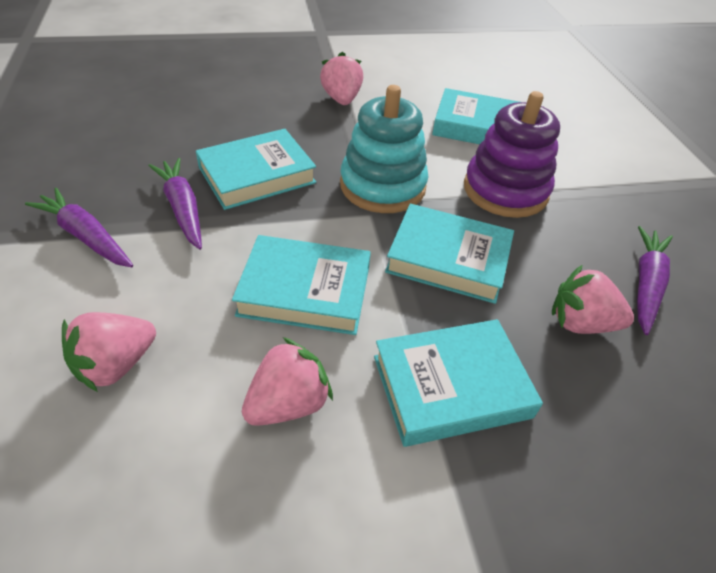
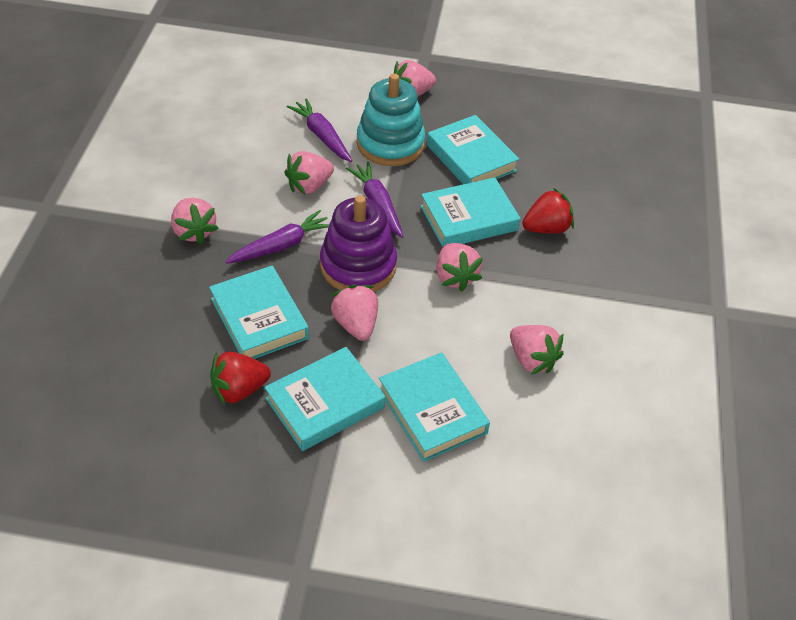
pink strawberry: 4 -> 6
red strawberry: 0 -> 2

